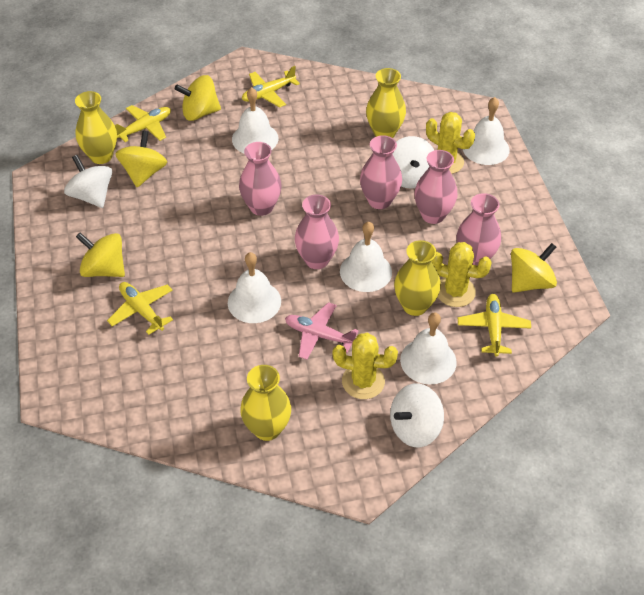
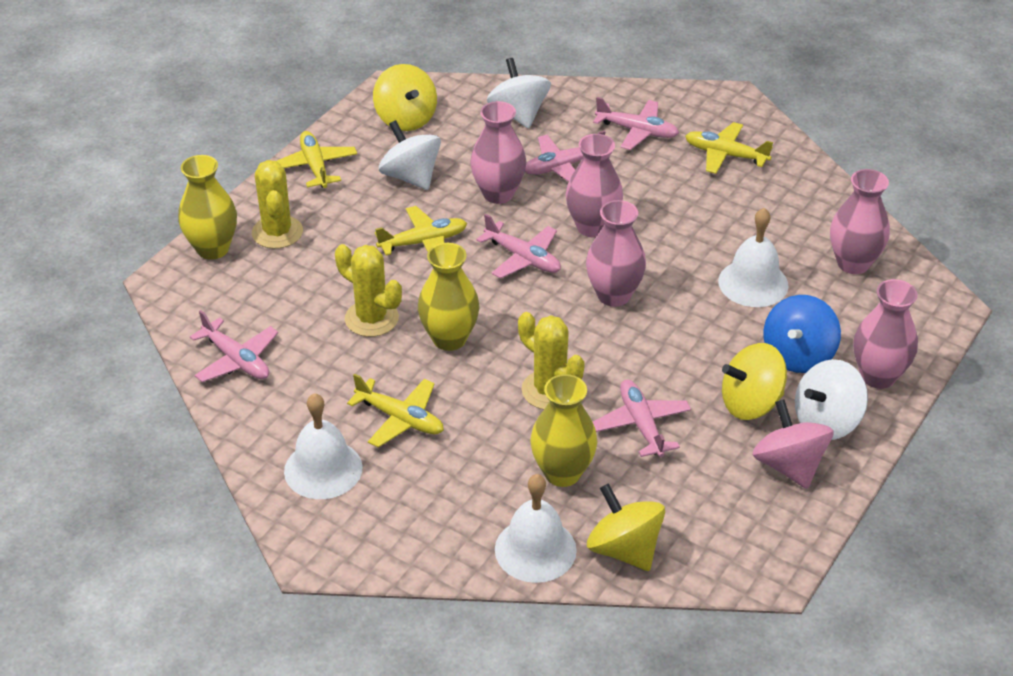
blue spinning top: 0 -> 1
pink plane: 1 -> 5
pink spinning top: 0 -> 1
white bell: 5 -> 3
yellow spinning top: 4 -> 3
yellow vase: 4 -> 3

